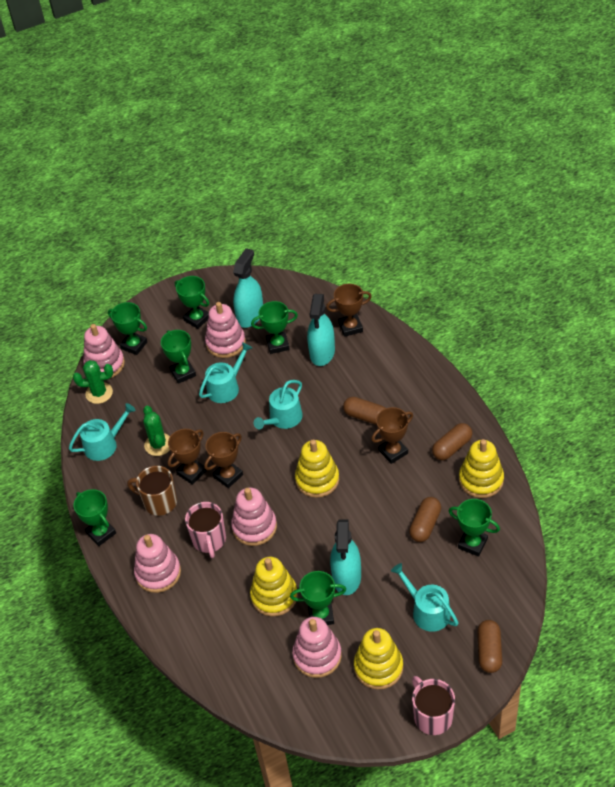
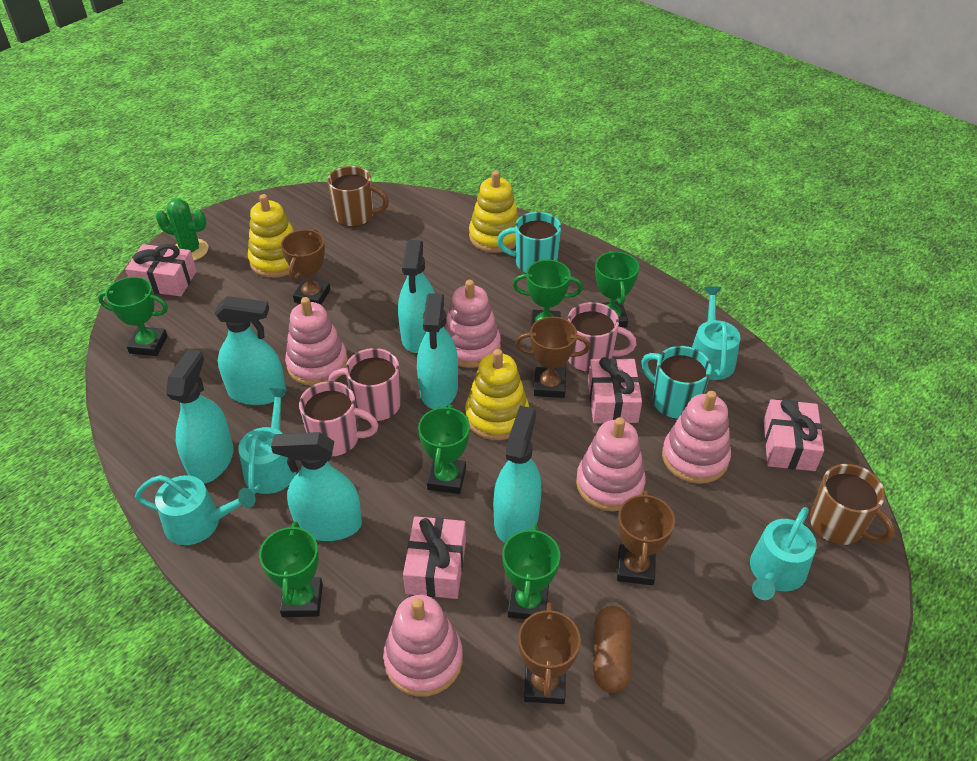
brown capsule: 4 -> 1
brown mug: 1 -> 2
green cactus: 2 -> 1
green trophy: 7 -> 6
pink gift: 0 -> 4
pink mug: 2 -> 3
turquoise mug: 0 -> 2
turquoise spray bottle: 3 -> 6
yellow stacking toy: 4 -> 3

